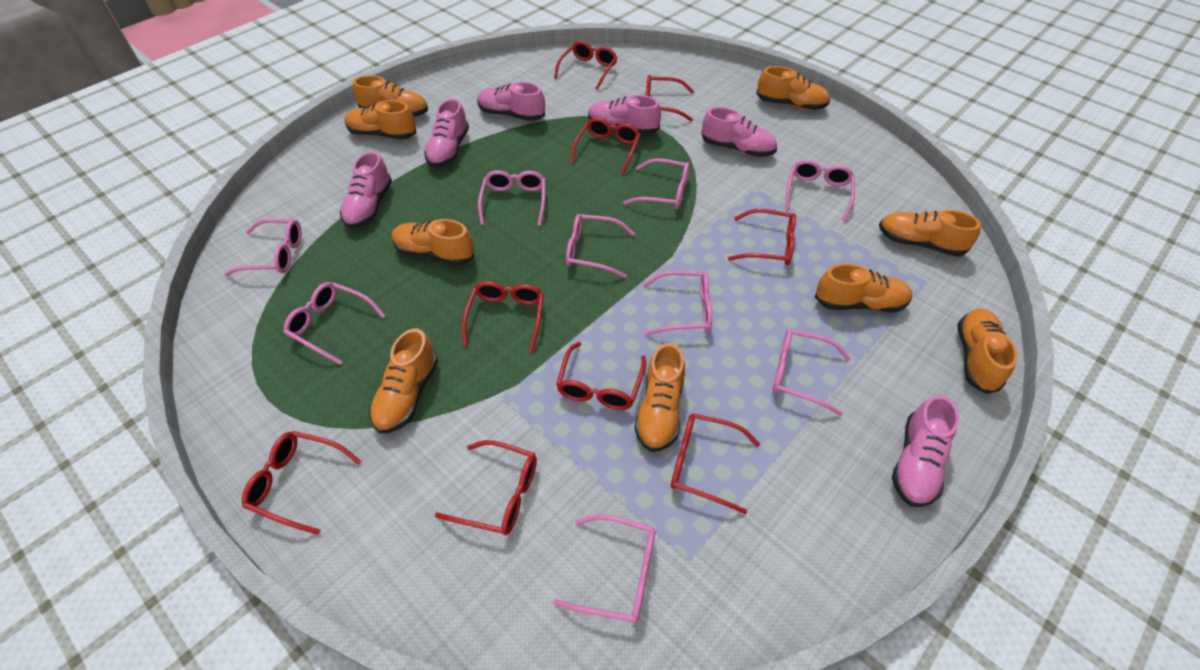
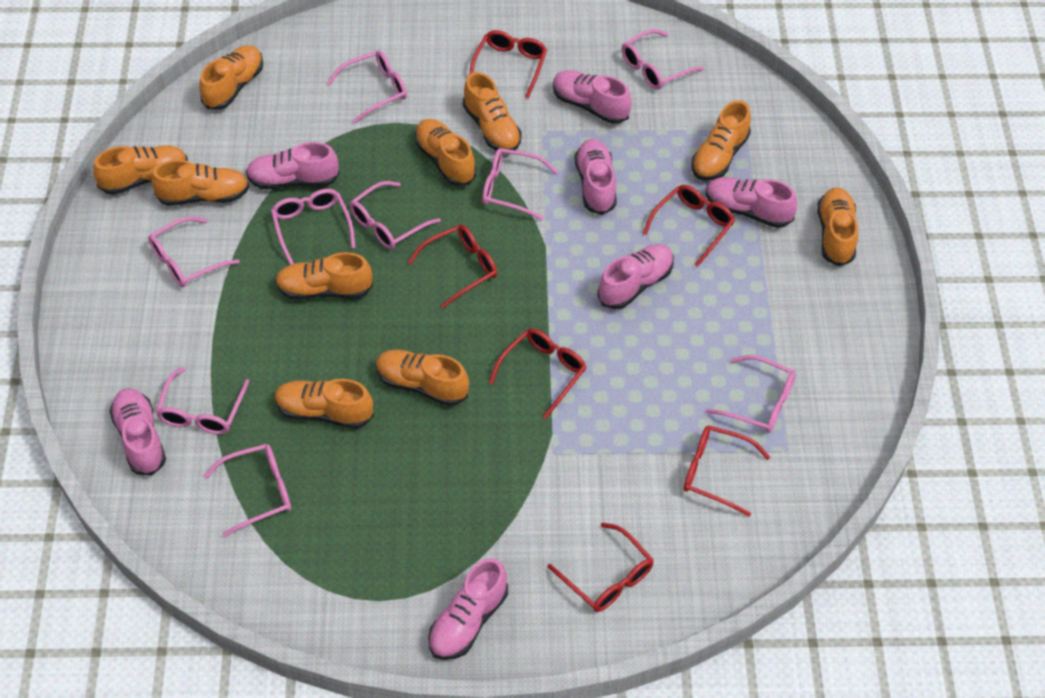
orange shoe: 9 -> 10
pink shoe: 6 -> 7
red glasses: 9 -> 6

